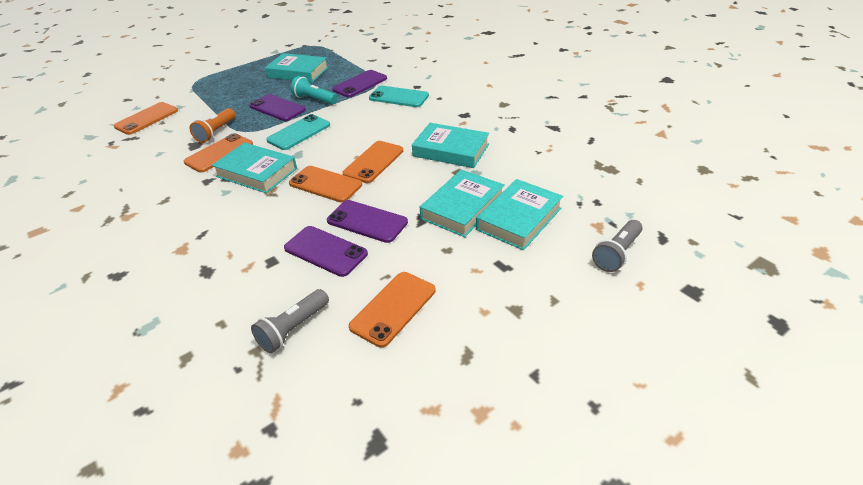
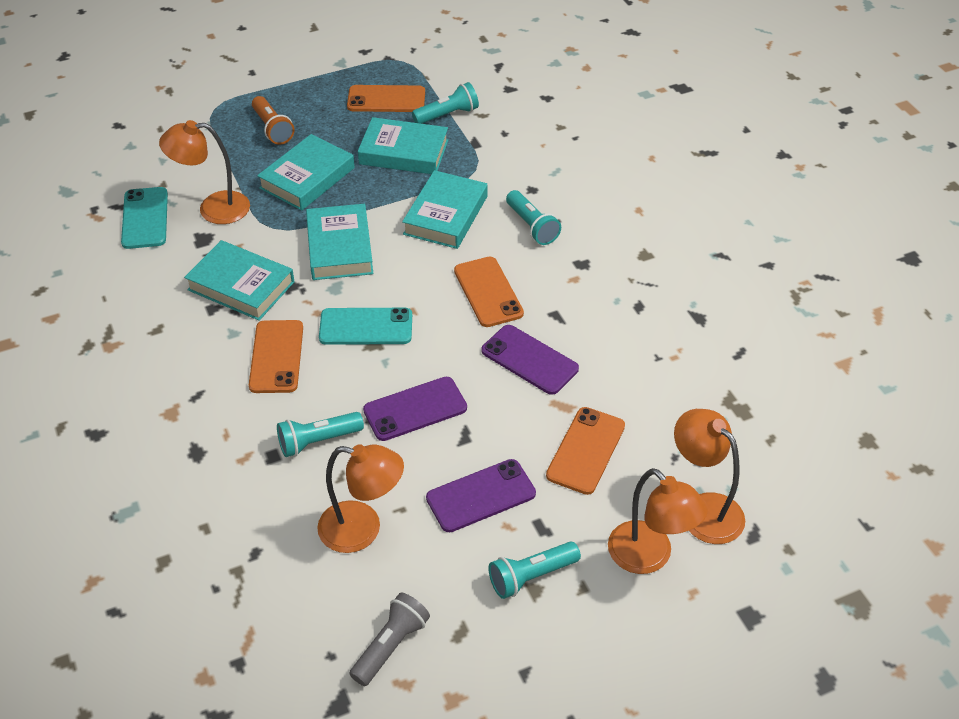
grey flashlight: 2 -> 1
orange lamp: 0 -> 4
orange phone: 5 -> 4
purple phone: 4 -> 3
turquoise flashlight: 1 -> 4

